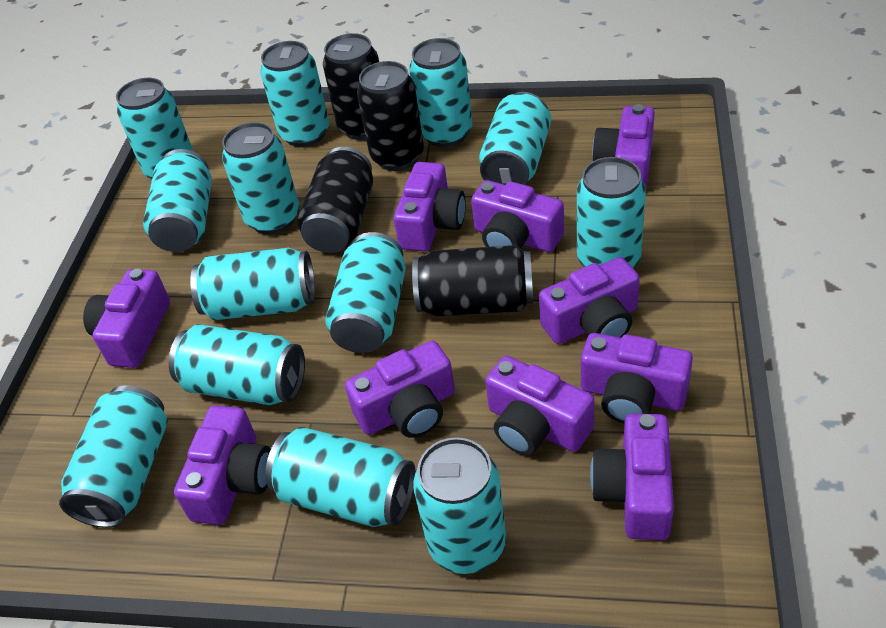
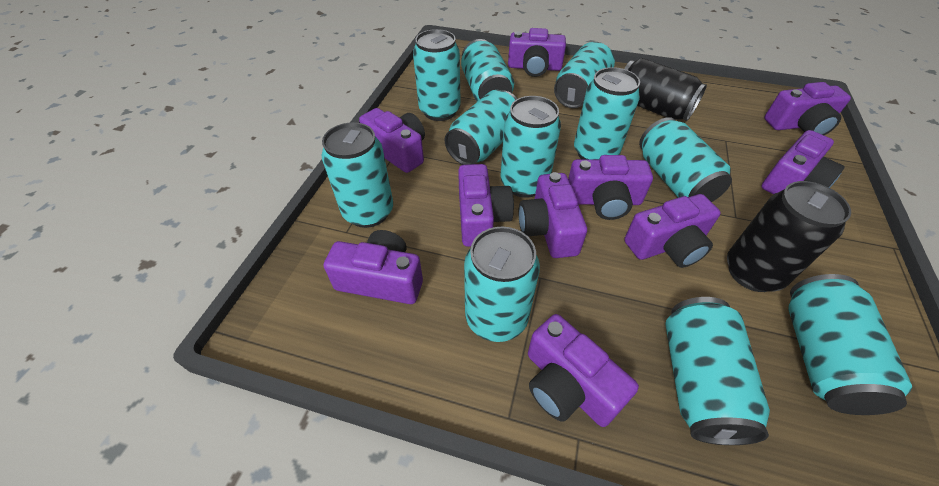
black can: 4 -> 2
turquoise can: 13 -> 11

